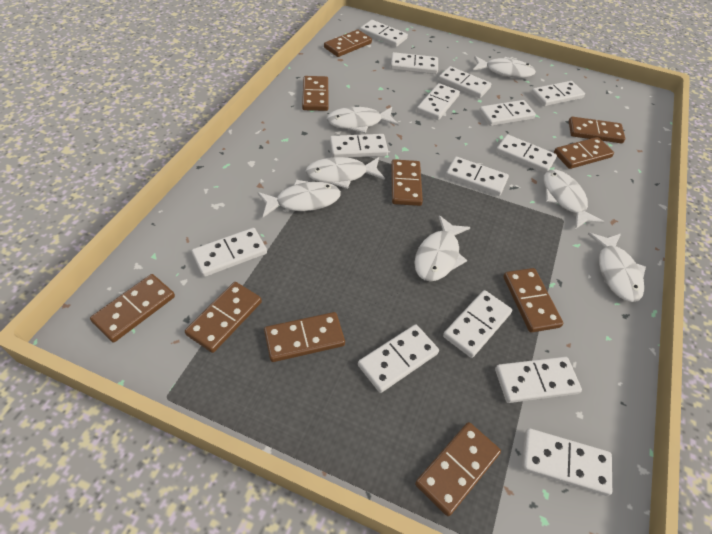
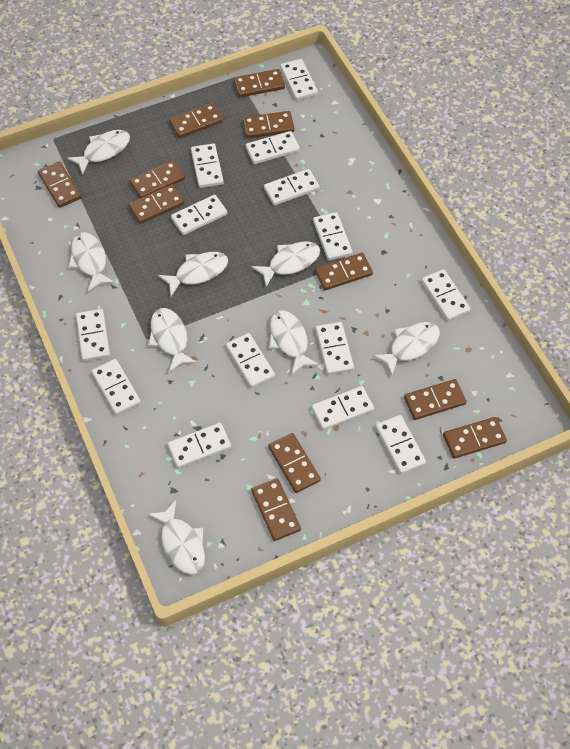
brown domino: 10 -> 11
white fish: 7 -> 8

